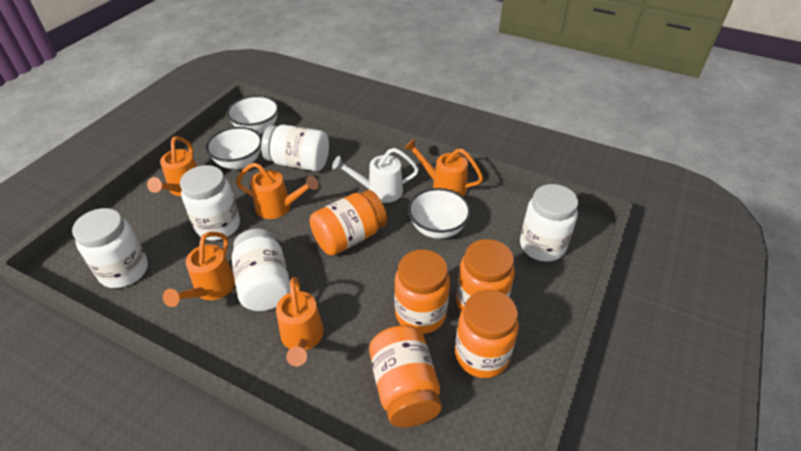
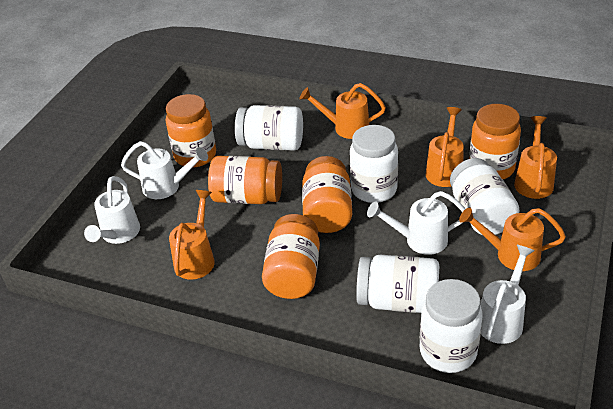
white bowl: 3 -> 0
white watering can: 1 -> 4

